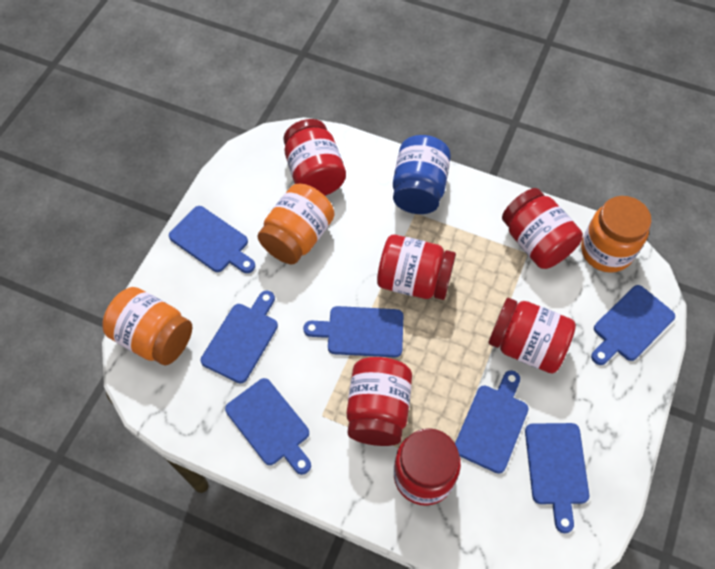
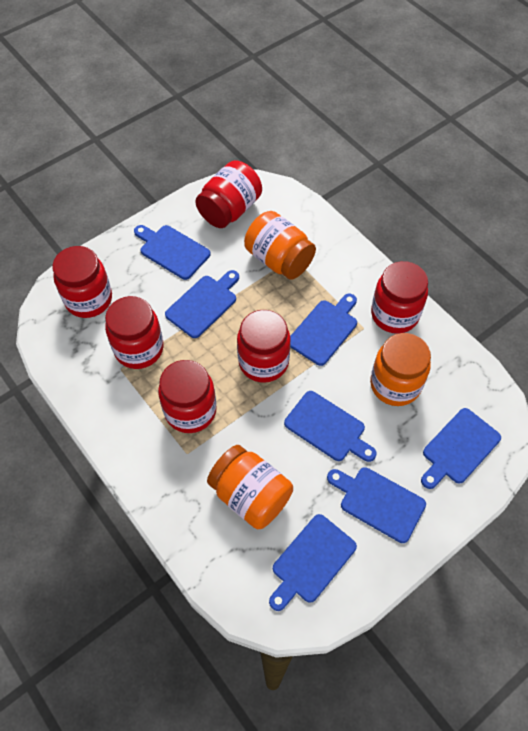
blue jar: 1 -> 0

